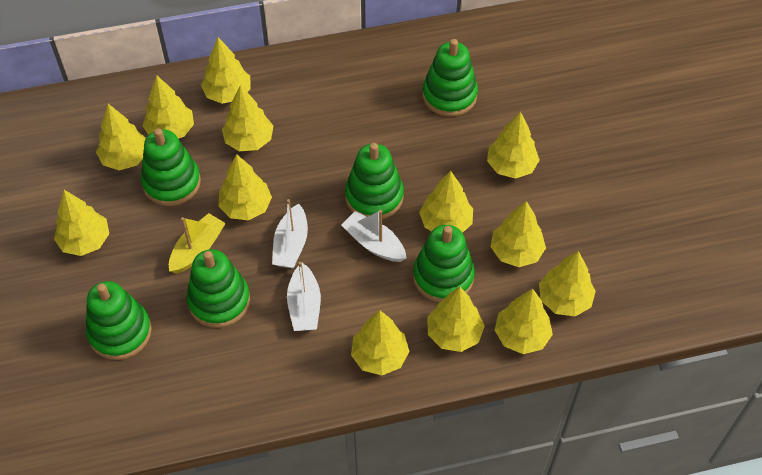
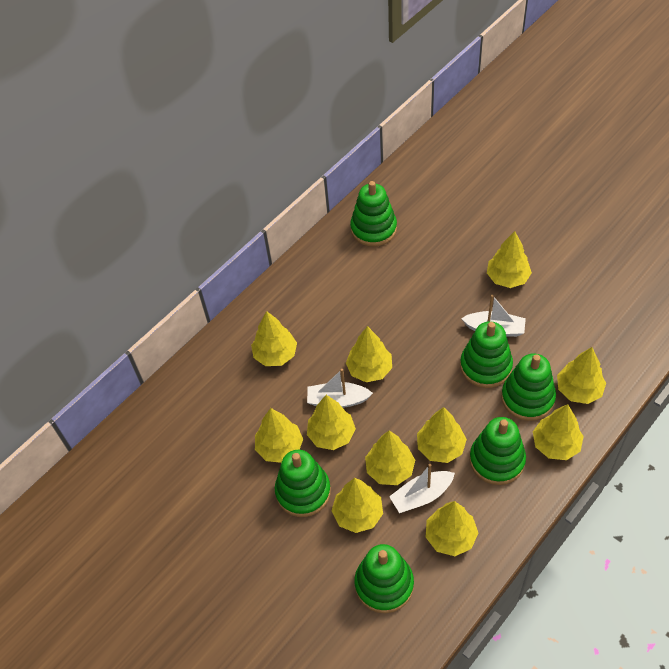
yellow boat: 1 -> 0
yellow tree: 13 -> 11

